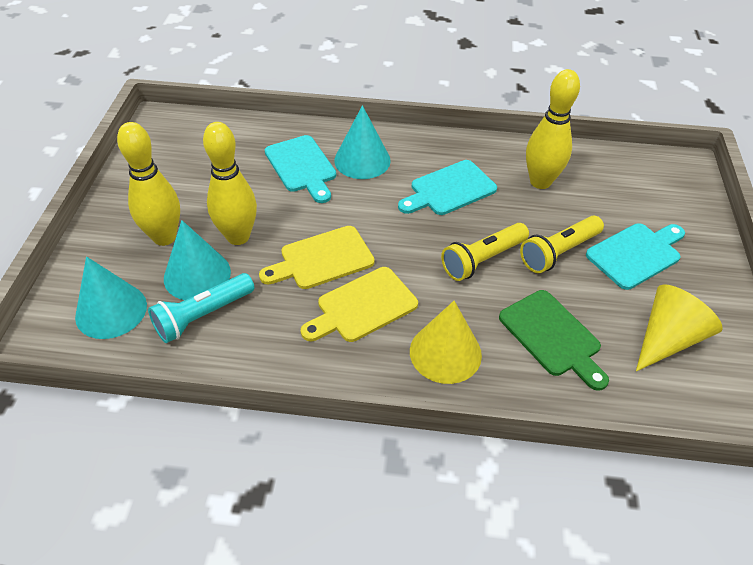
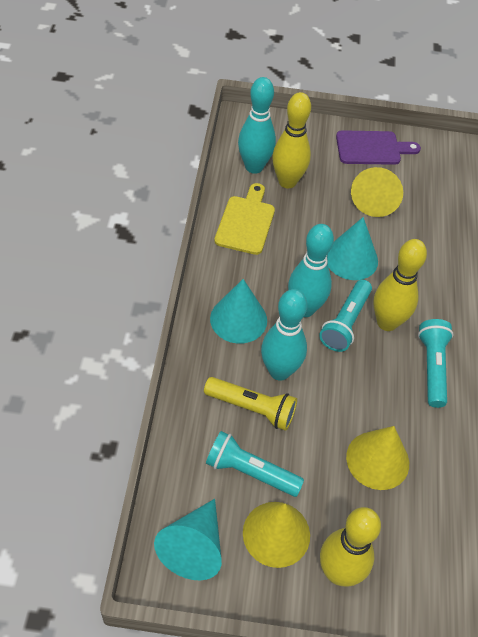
green cutting board: 1 -> 0
purple cutting board: 0 -> 1
turquoise bowling pin: 0 -> 3
turquoise cutting board: 3 -> 0
turquoise flashlight: 1 -> 3
yellow cone: 2 -> 3
yellow cutting board: 2 -> 1
yellow flashlight: 2 -> 1

